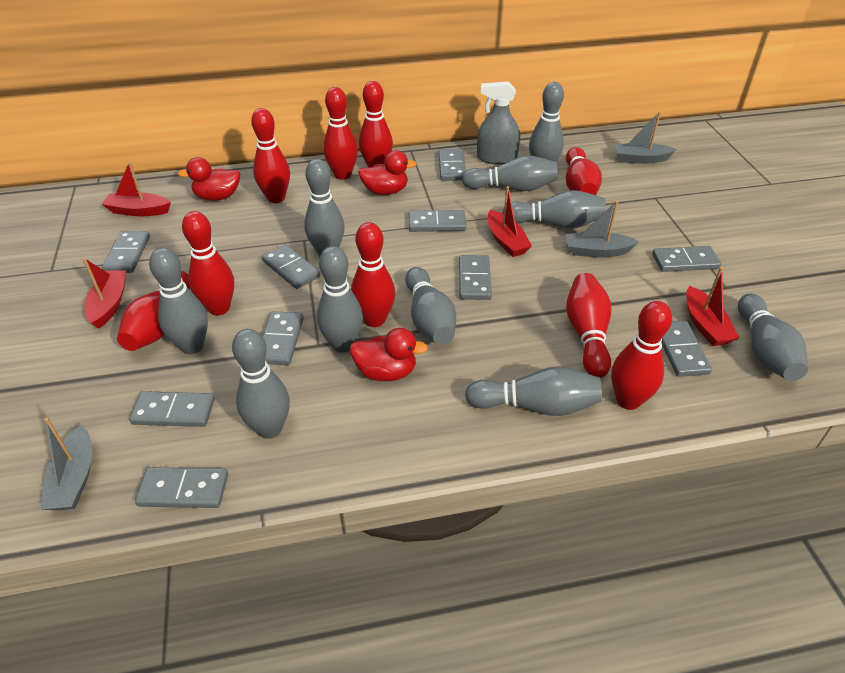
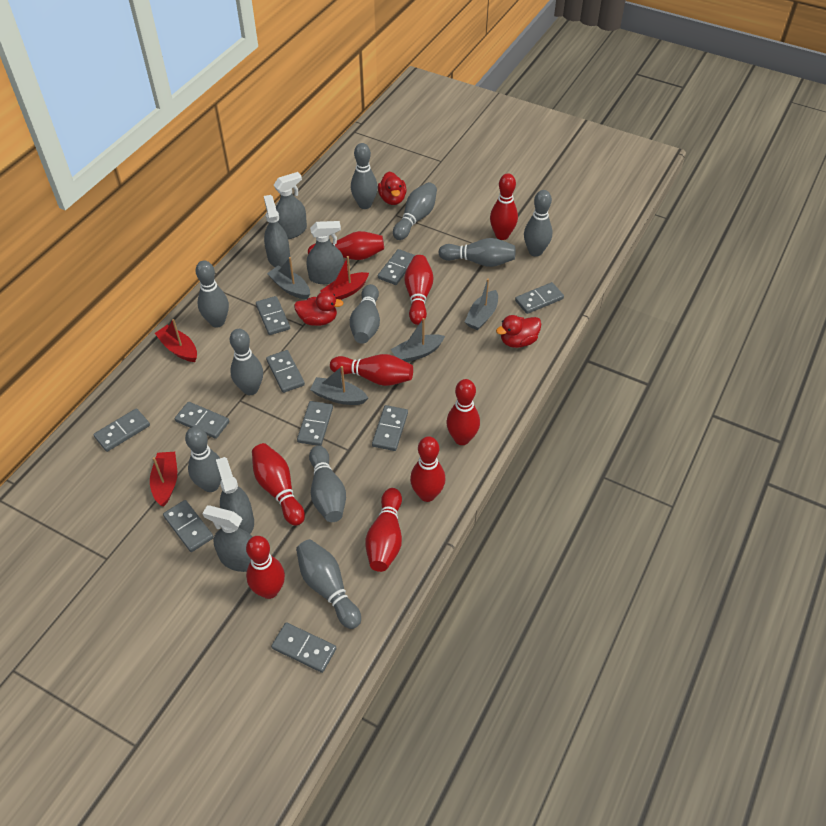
grey boat: 3 -> 4
grey spray bottle: 1 -> 5
red boat: 4 -> 3

